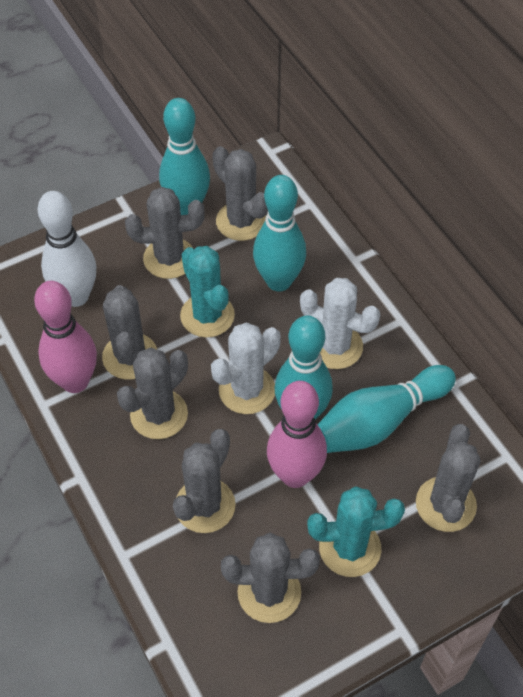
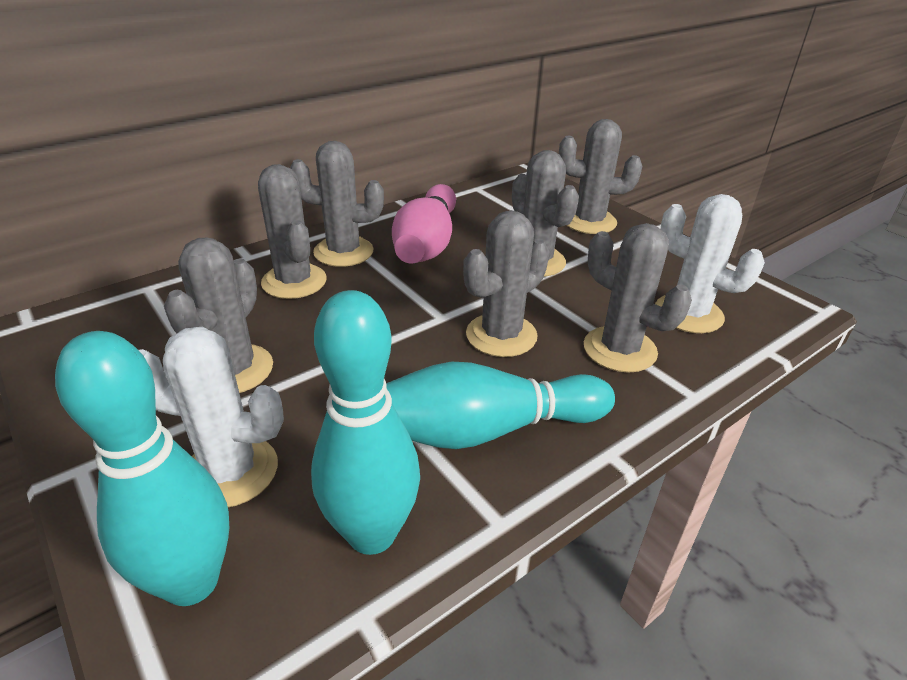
pink bowling pin: 2 -> 1
turquoise bowling pin: 4 -> 3
turquoise cactus: 2 -> 0
white bowling pin: 1 -> 0

